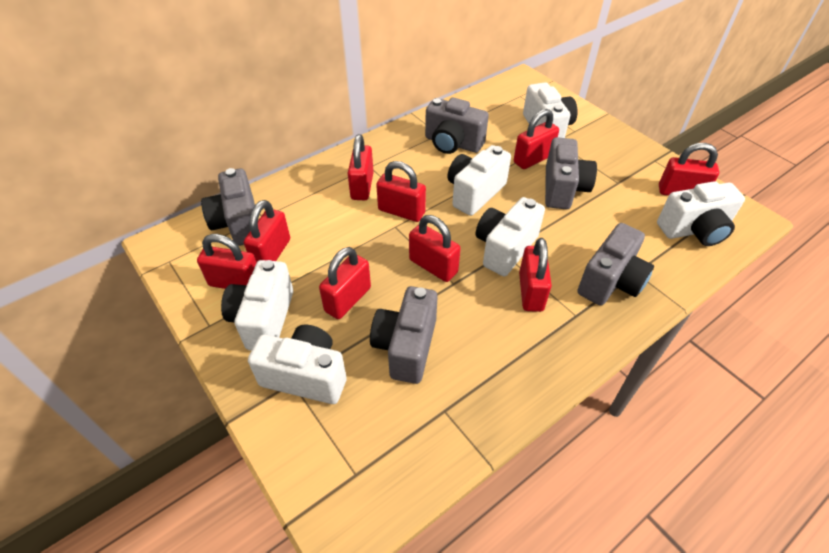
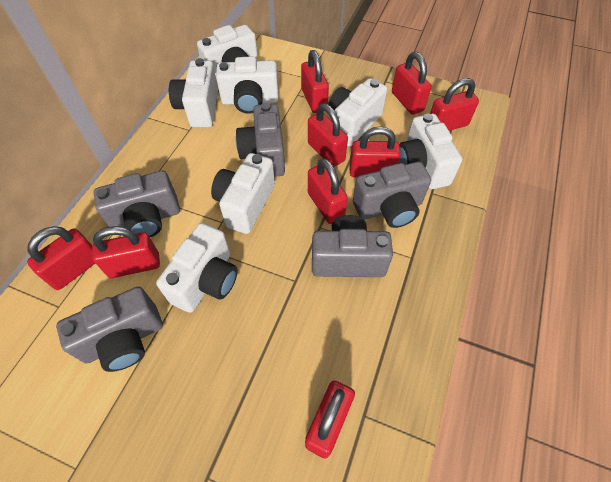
white camera: 6 -> 7

